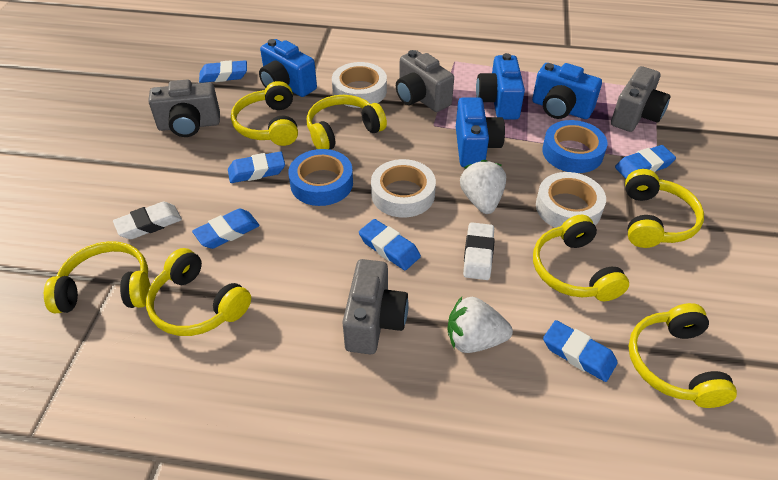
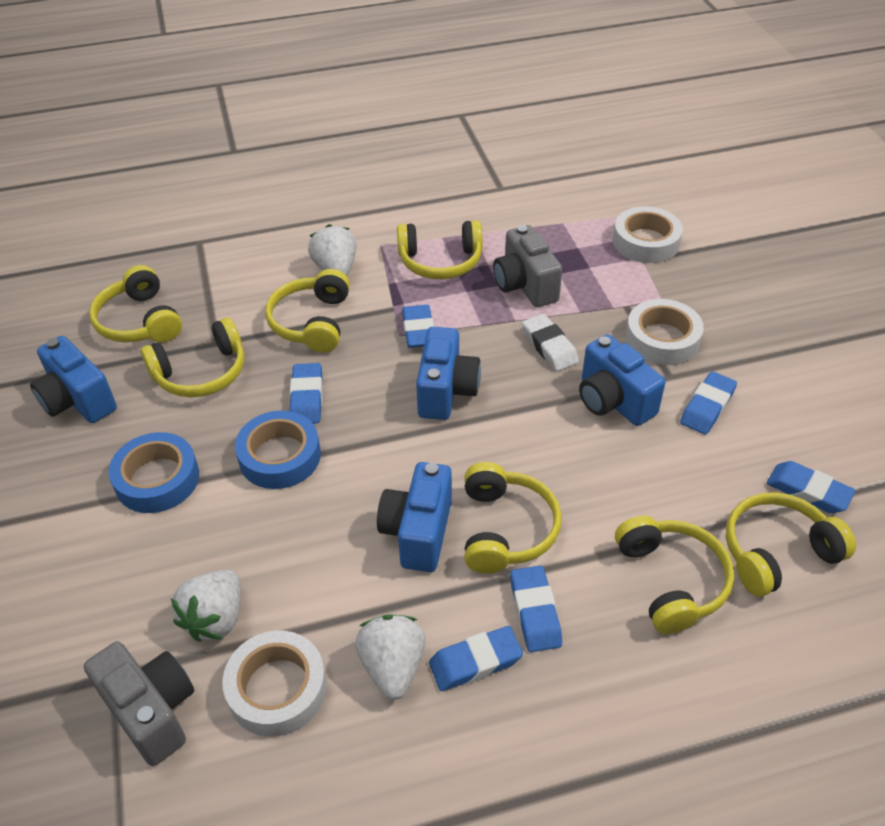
grey camera: 4 -> 2
white eraser: 2 -> 1
white strawberry: 2 -> 3

